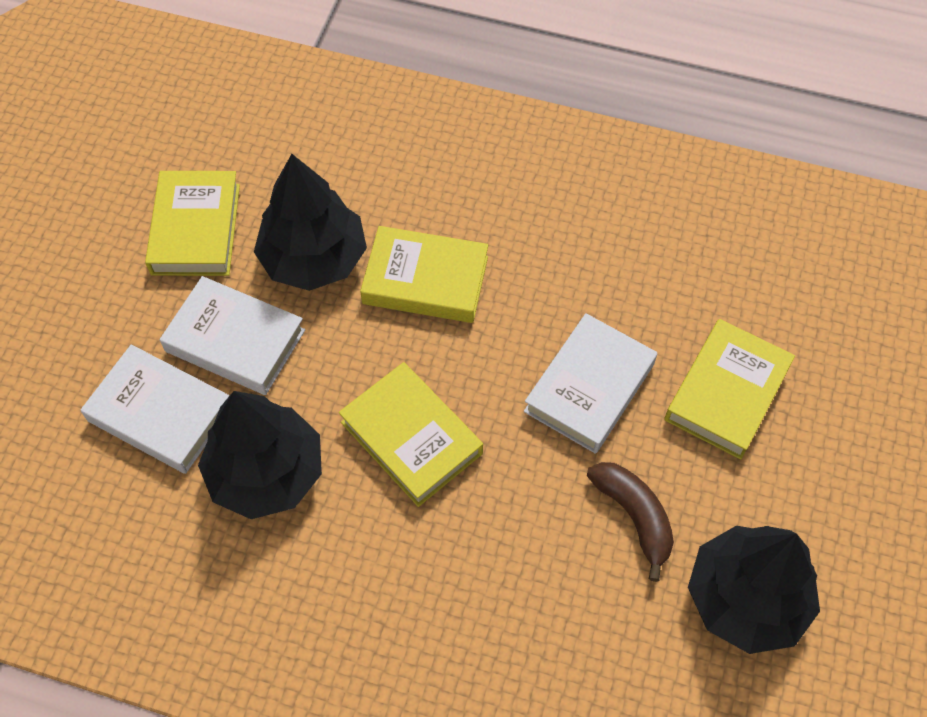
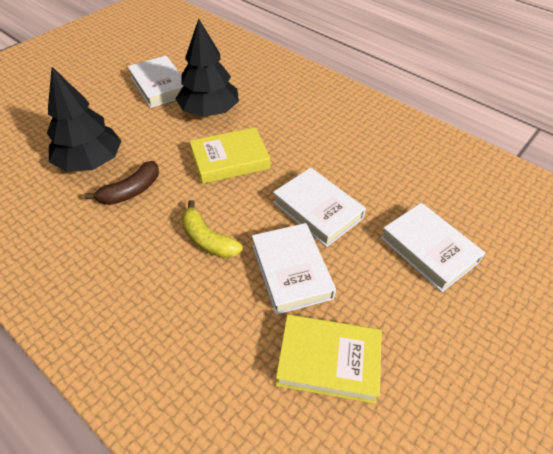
black tree: 3 -> 2
white book: 3 -> 4
yellow banana: 0 -> 1
yellow book: 4 -> 2

